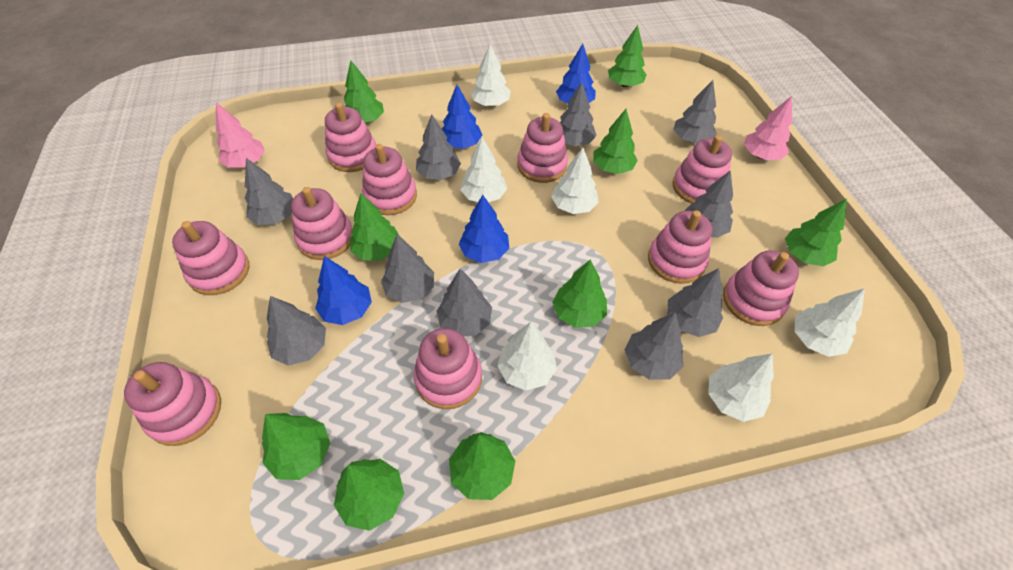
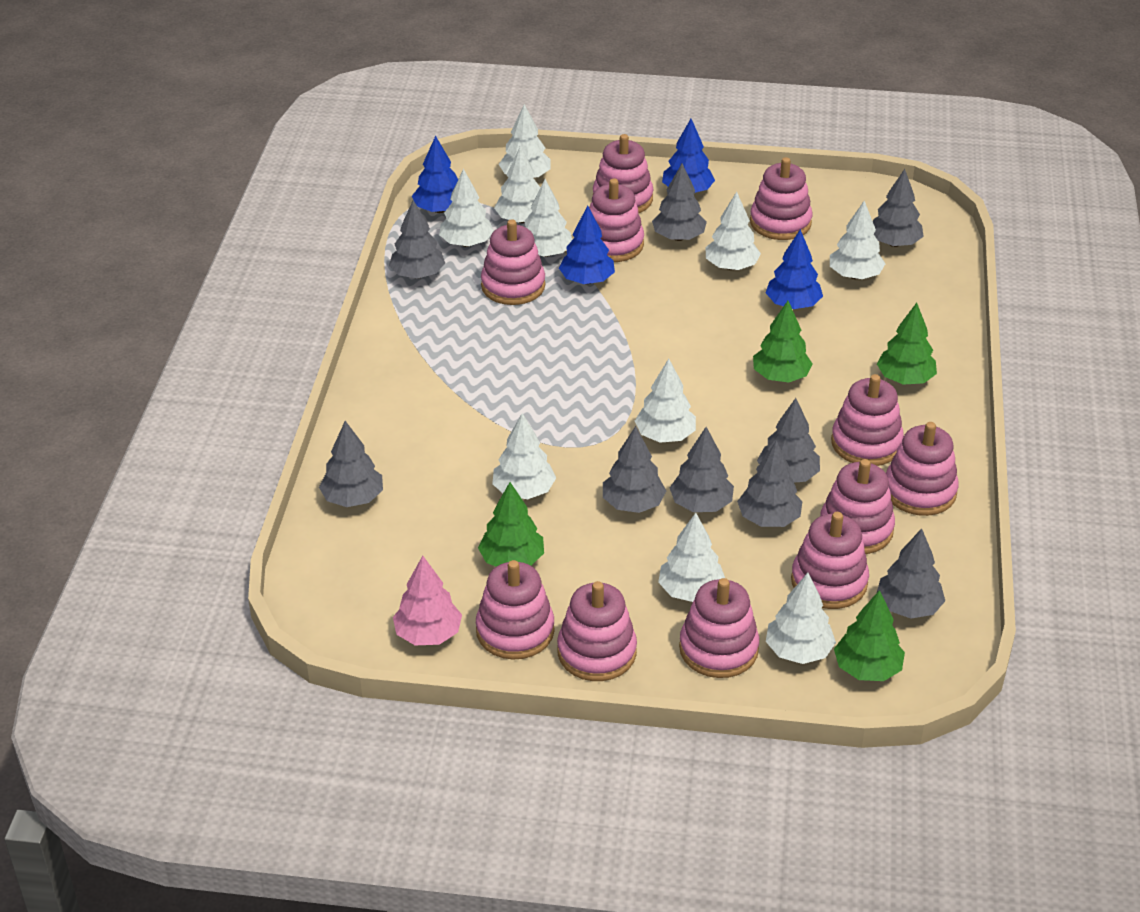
green tree: 9 -> 4
grey tree: 10 -> 9
pink stacking toy: 10 -> 11
pink tree: 2 -> 1
white tree: 6 -> 10

